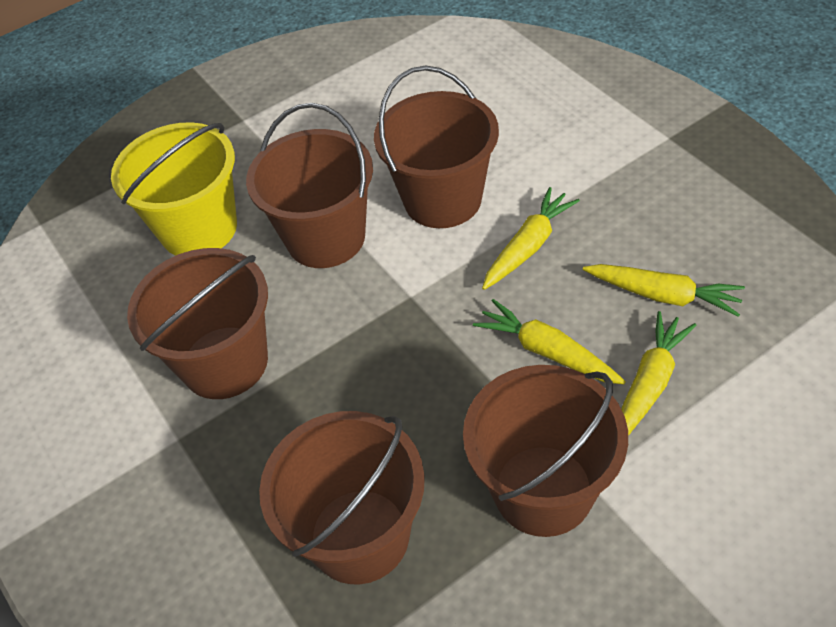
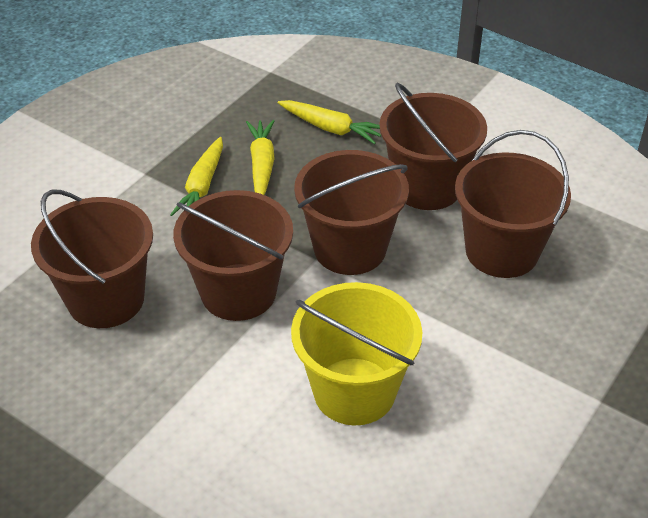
yellow carrot: 4 -> 3

